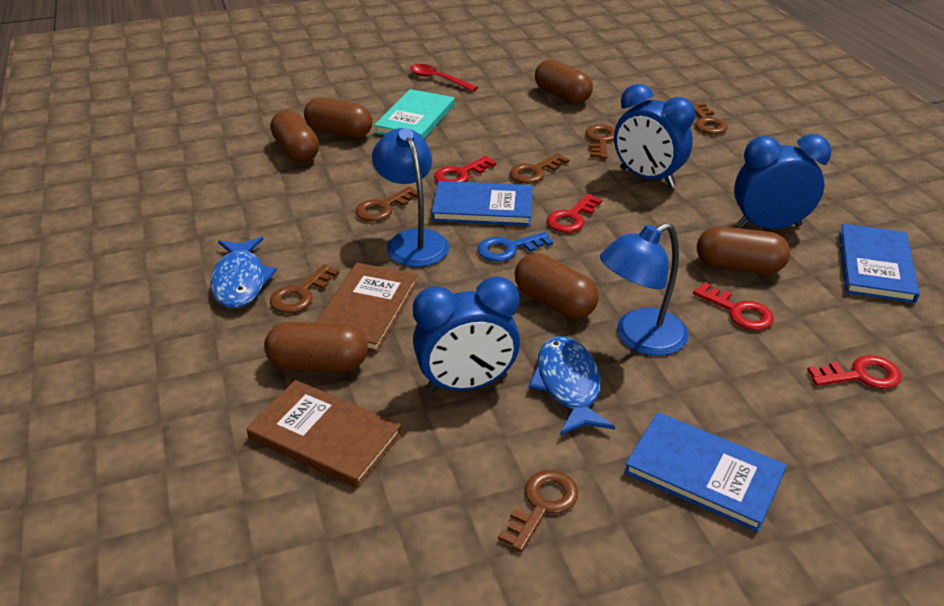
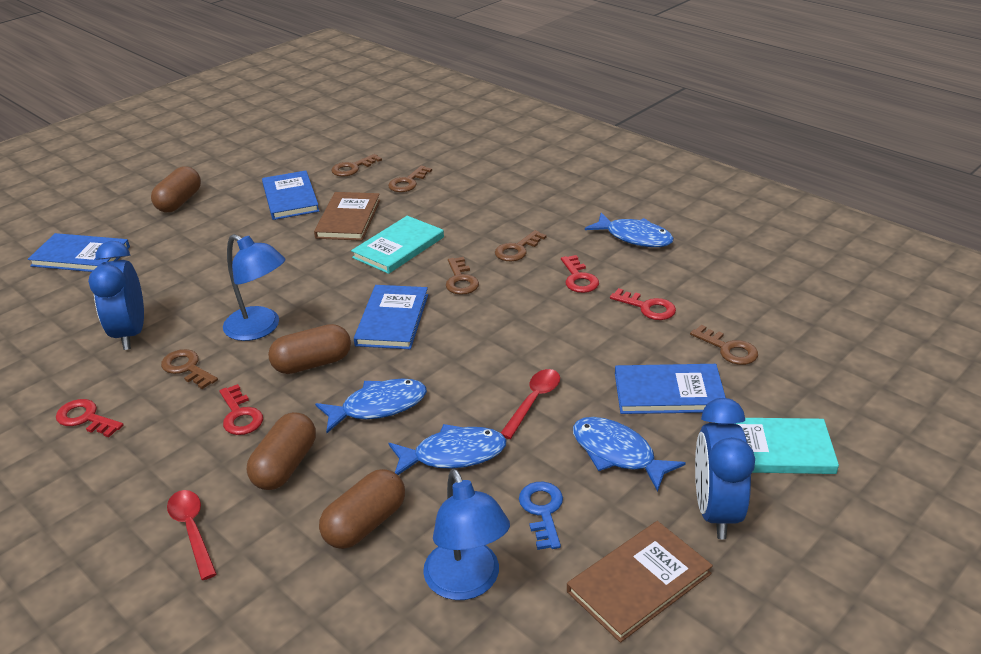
blue book: 3 -> 4
blue clock: 3 -> 2
blue fish: 2 -> 4
brown capsule: 6 -> 4
red spoon: 1 -> 2
turquoise book: 1 -> 2

